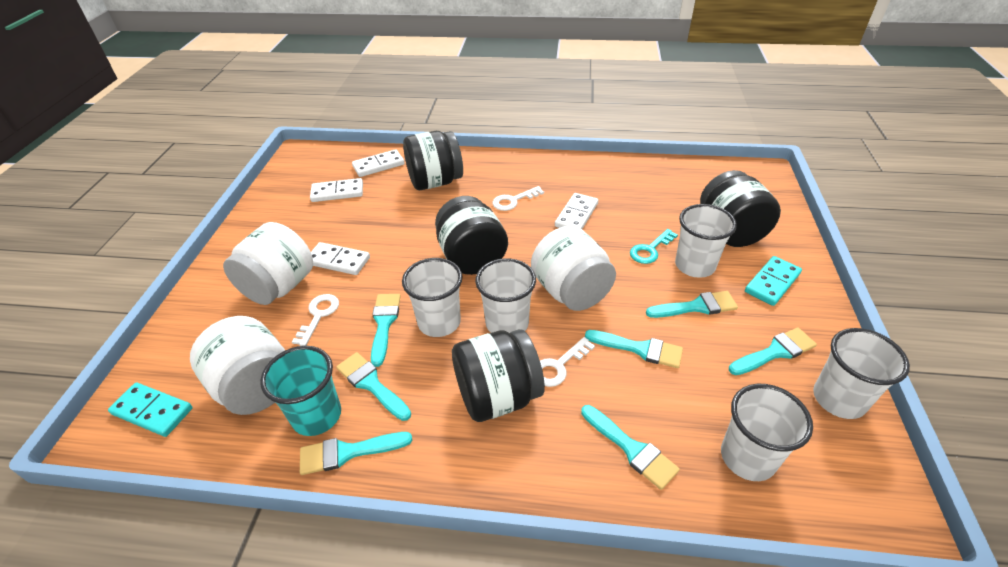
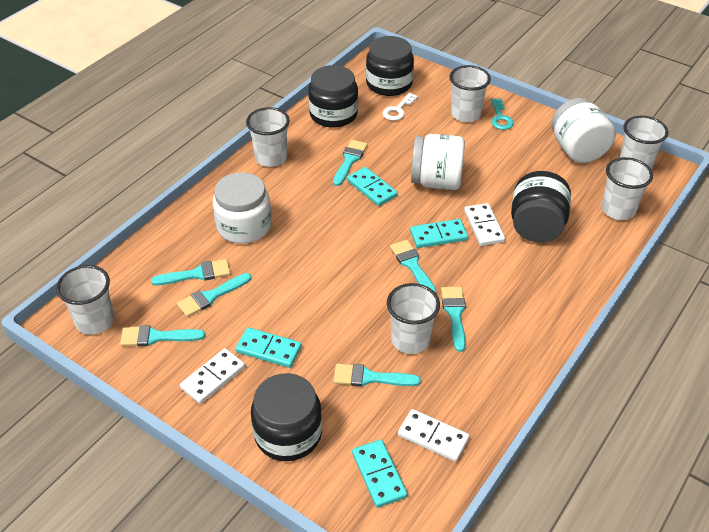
turquoise cup: 1 -> 0
turquoise domino: 2 -> 4
white cup: 5 -> 6
white domino: 4 -> 3
white key: 3 -> 1

